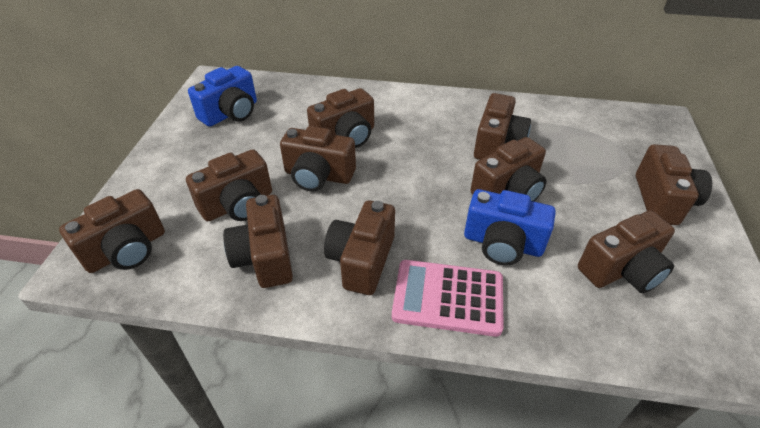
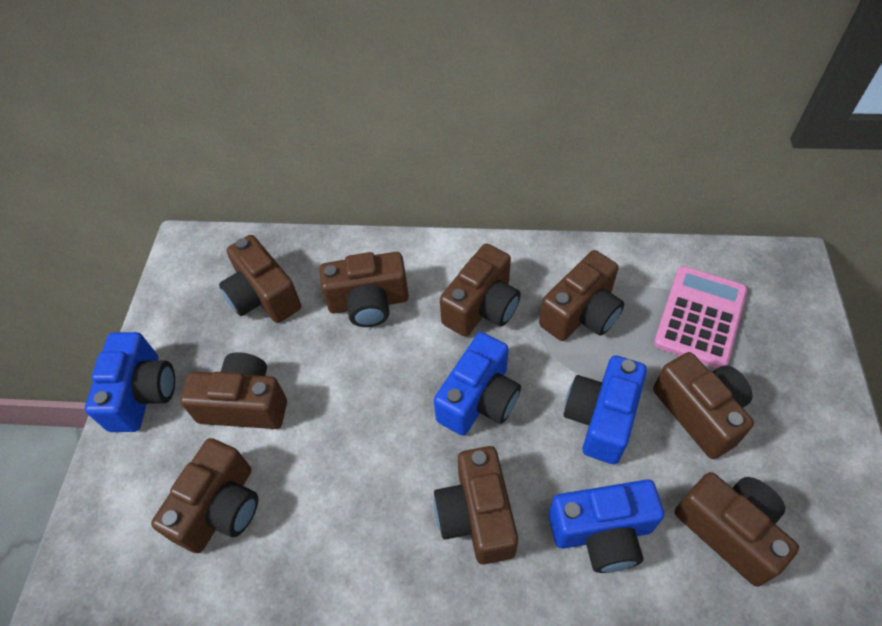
blue camera: 2 -> 4
brown camera: 10 -> 9

